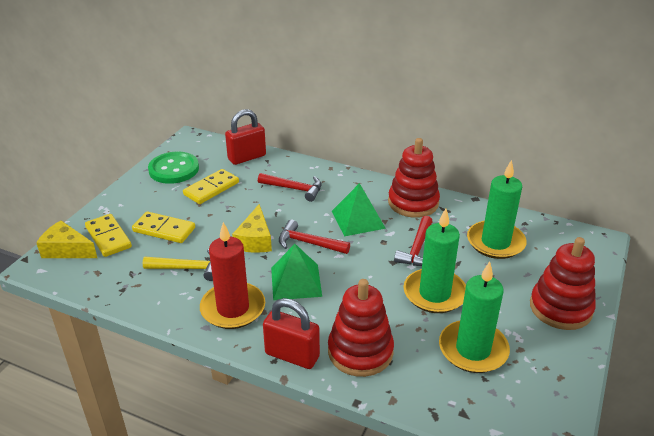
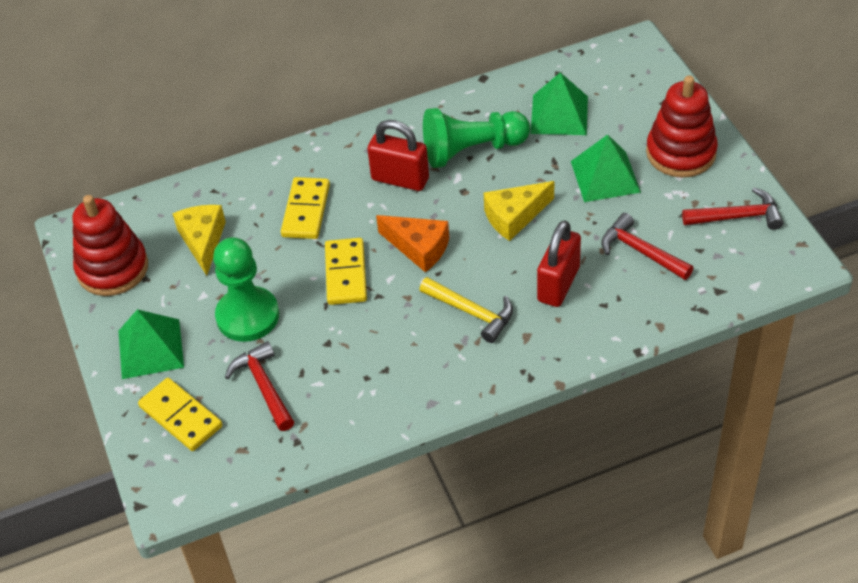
green button: 1 -> 0
green candle: 3 -> 0
green pawn: 0 -> 2
green pyramid: 2 -> 3
orange cheese: 0 -> 1
red candle: 1 -> 0
red stacking toy: 3 -> 2

